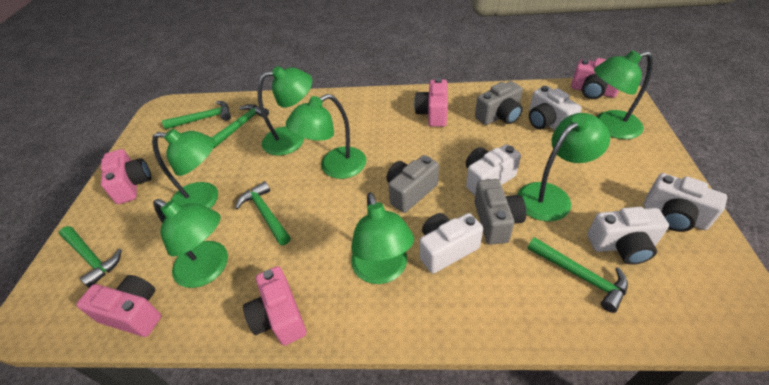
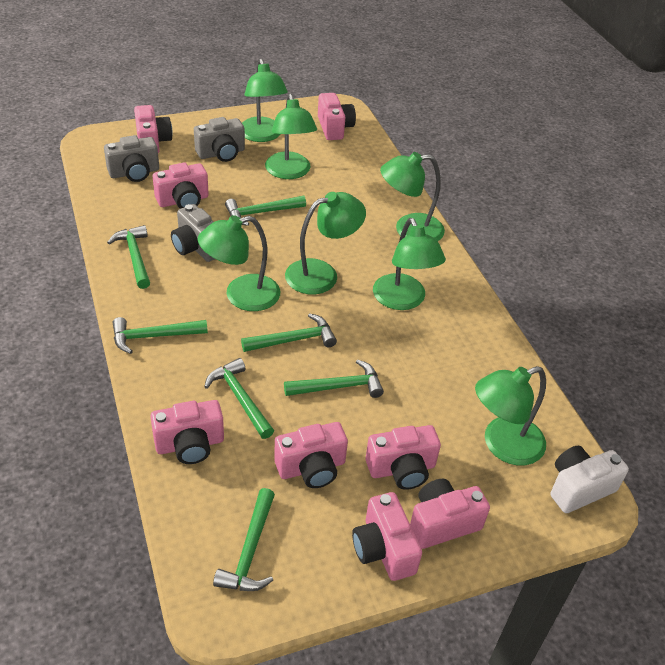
green hammer: 5 -> 7
pink camera: 5 -> 8
white camera: 5 -> 1

